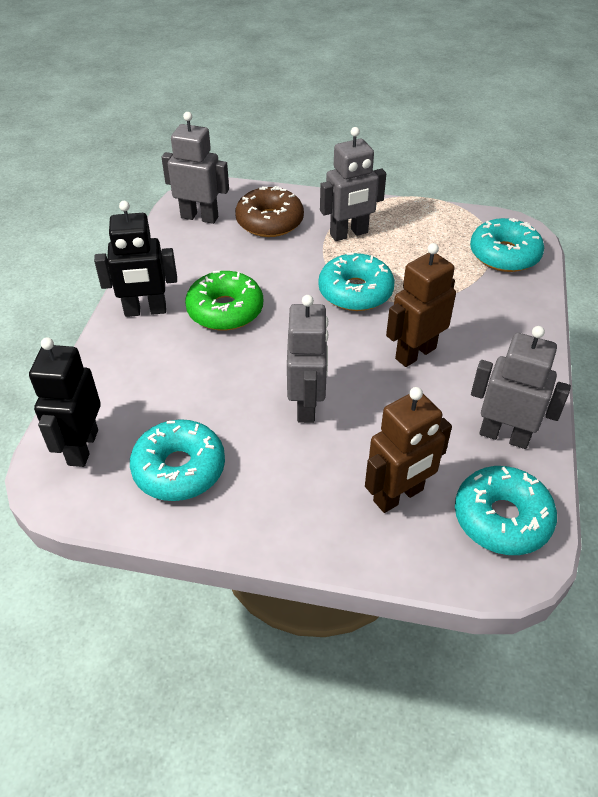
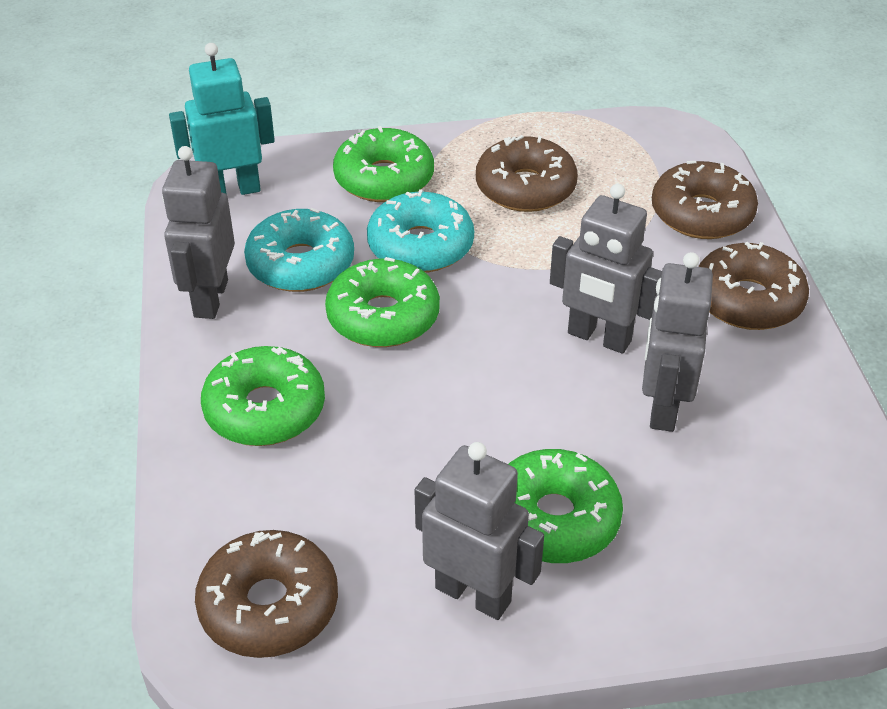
black robot: 2 -> 0
brown donut: 1 -> 4
brown robot: 2 -> 0
green donut: 1 -> 4
turquoise donut: 4 -> 2
turquoise robot: 0 -> 1

